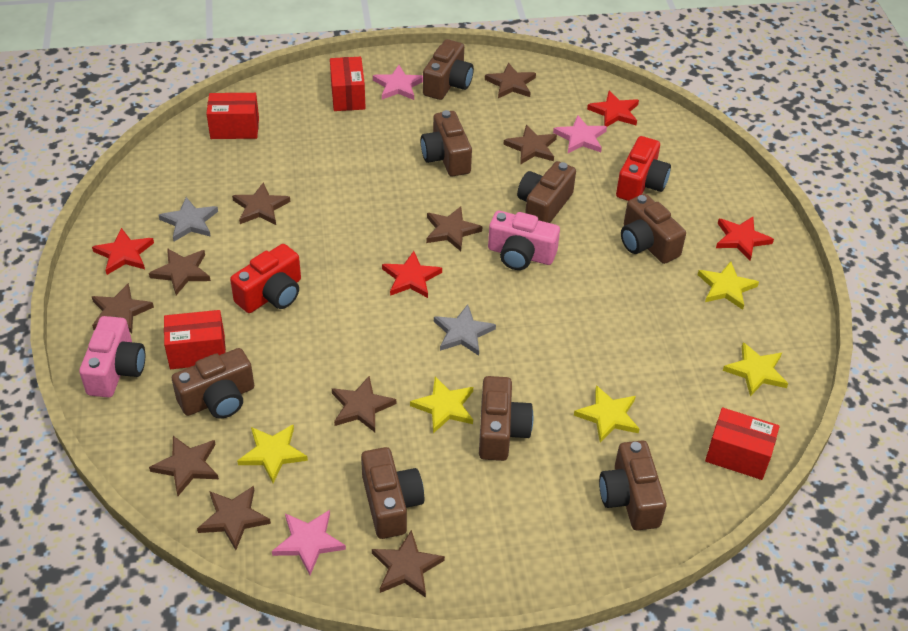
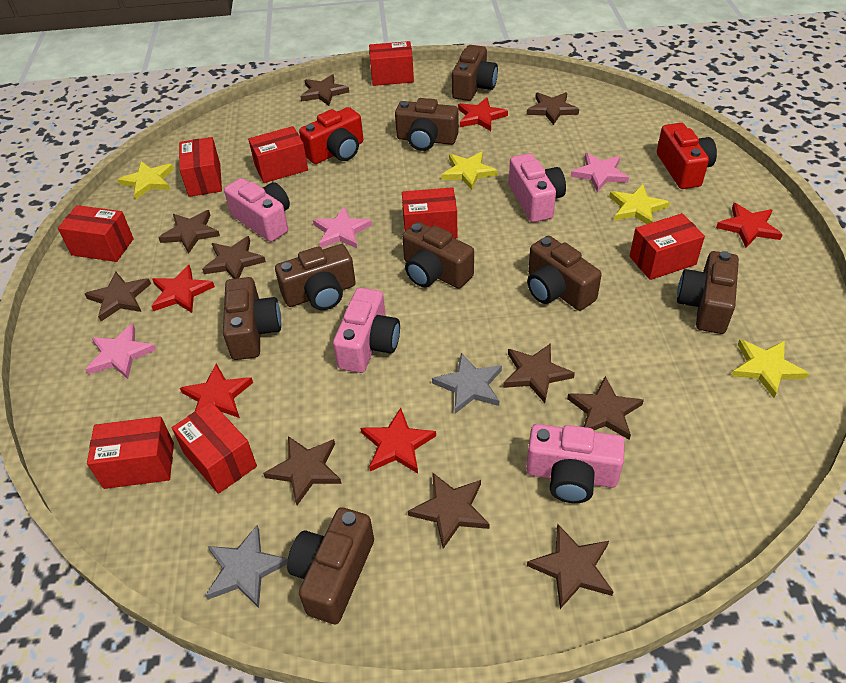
pink camera: 2 -> 4
red box: 4 -> 8
red star: 4 -> 5
yellow star: 5 -> 4

